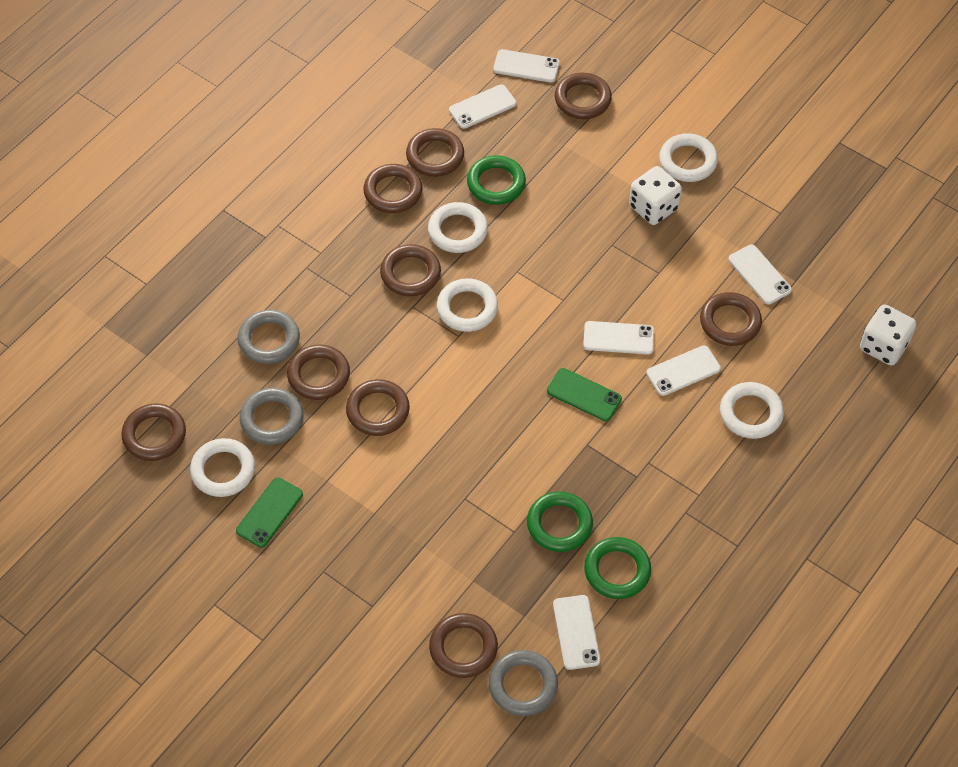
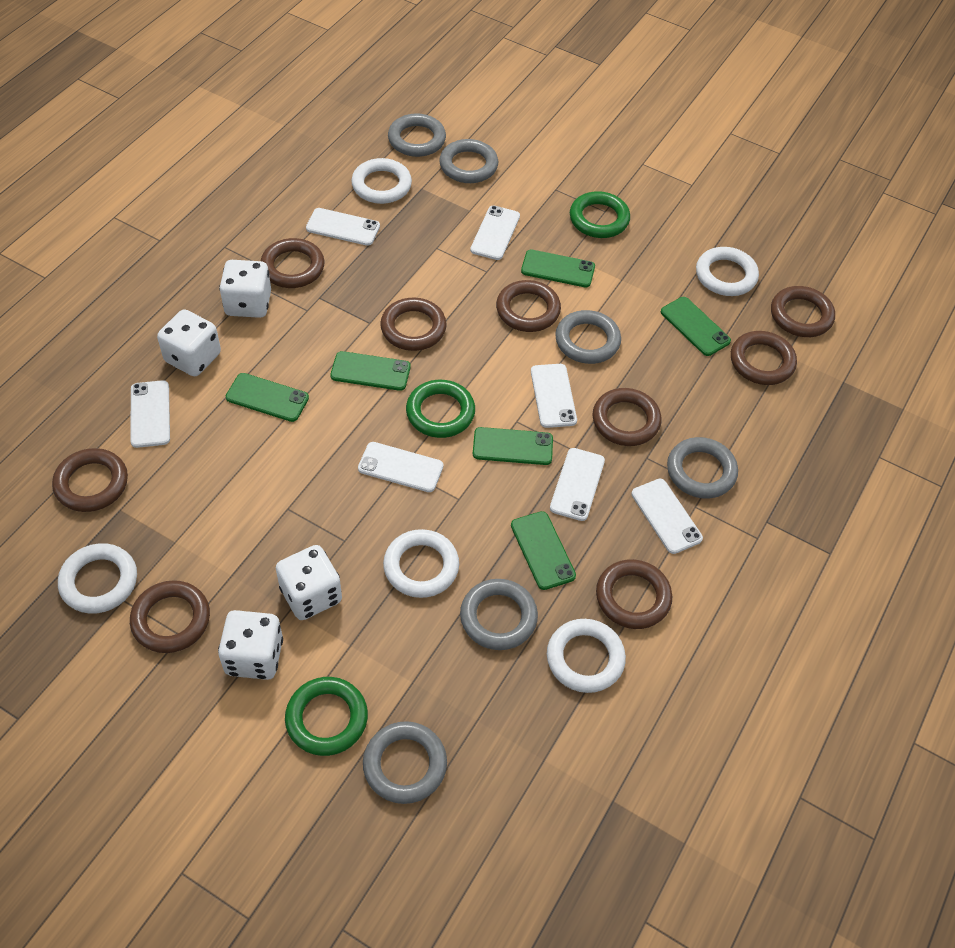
green phone: 2 -> 6
grey ring: 3 -> 6
white dice: 2 -> 4
white phone: 6 -> 7

